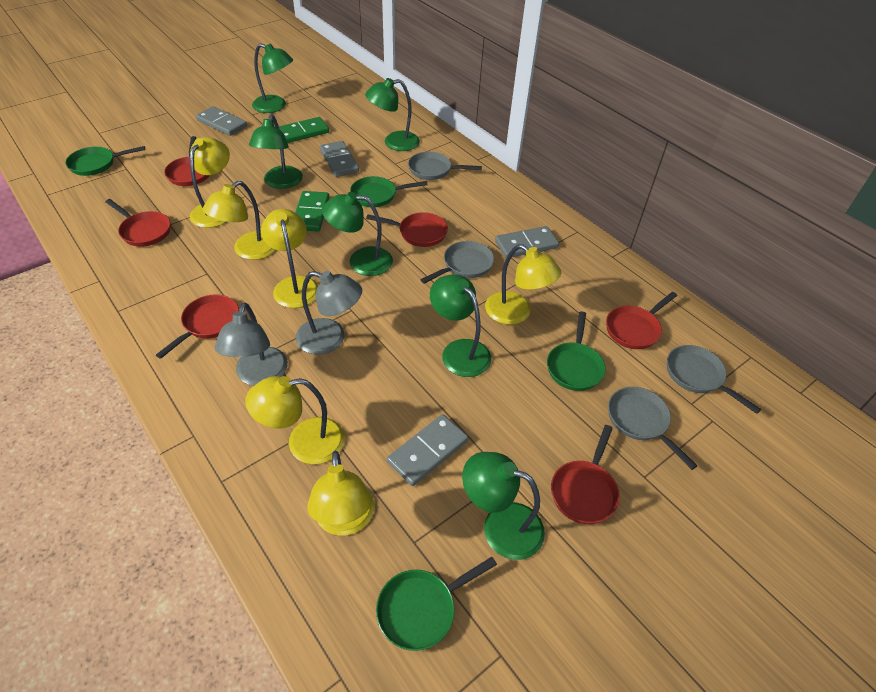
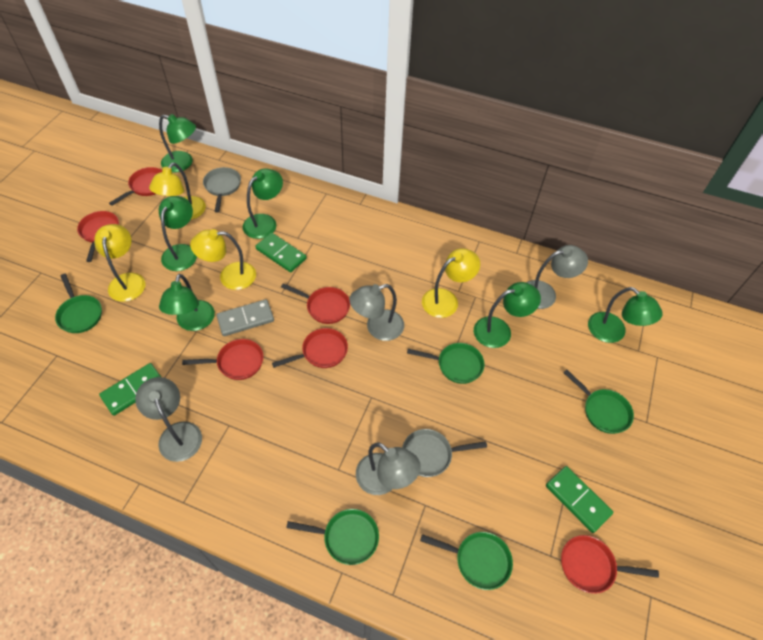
green domino: 2 -> 3
green pan: 4 -> 5
grey domino: 4 -> 1
grey lamp: 2 -> 4
grey pan: 4 -> 2
yellow lamp: 6 -> 4

